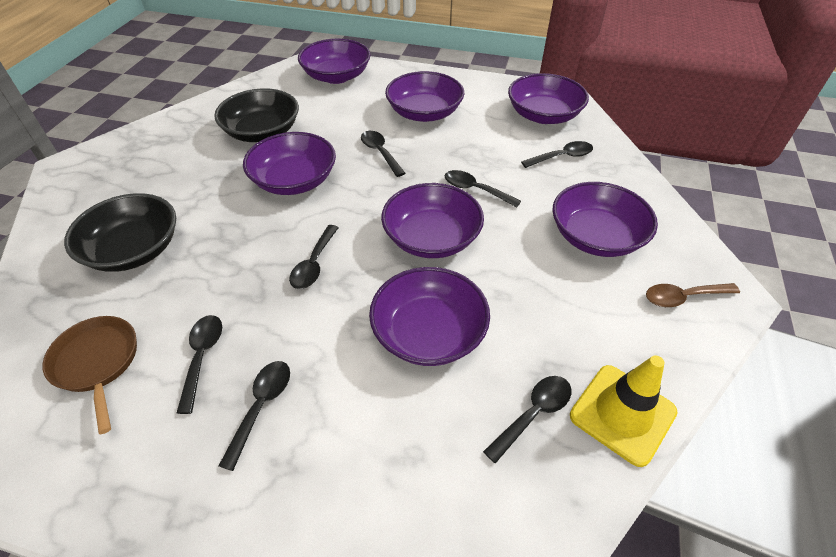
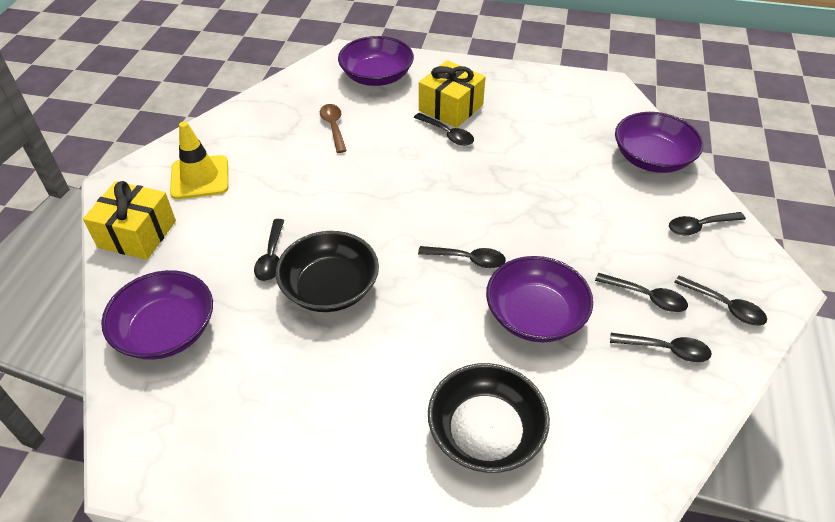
brown pan: 1 -> 0
purple bowl: 7 -> 4
yellow gift: 0 -> 2

